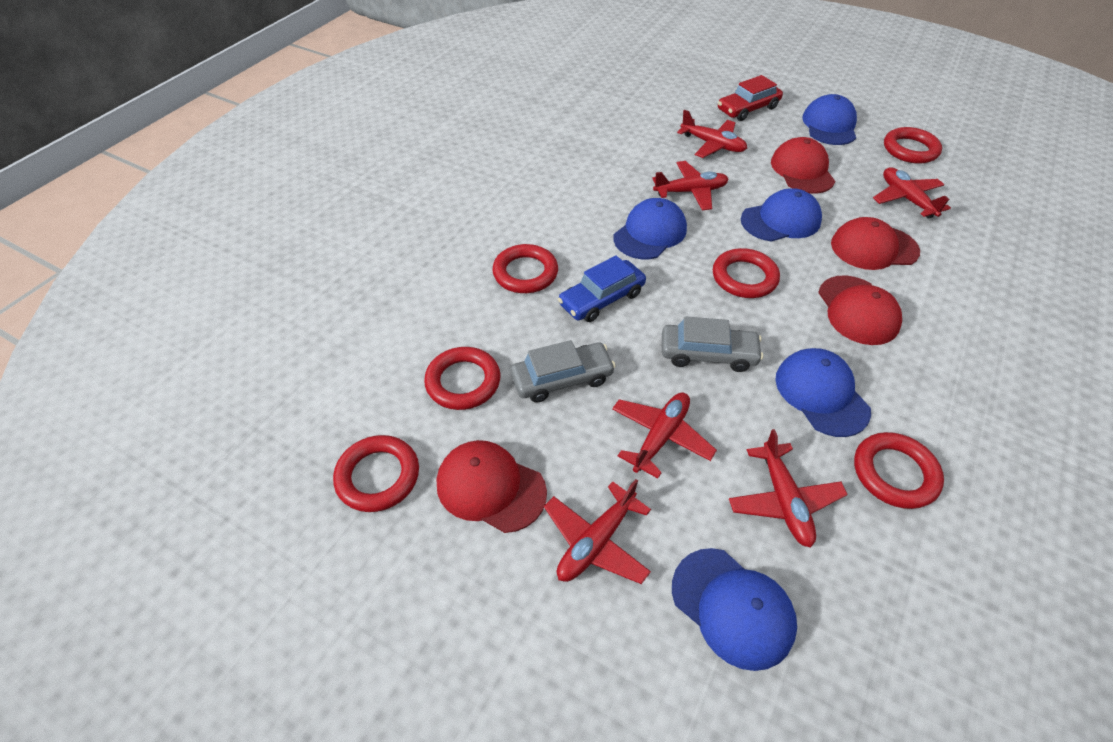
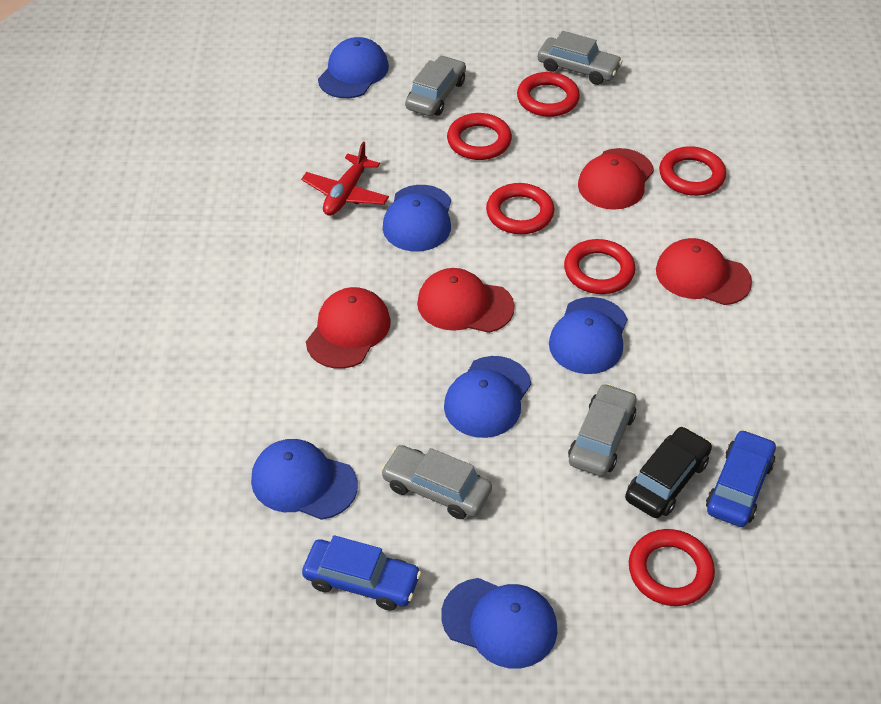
black car: 0 -> 1
blue cap: 5 -> 6
blue car: 1 -> 2
grey car: 2 -> 4
red car: 1 -> 0
red plane: 6 -> 1

